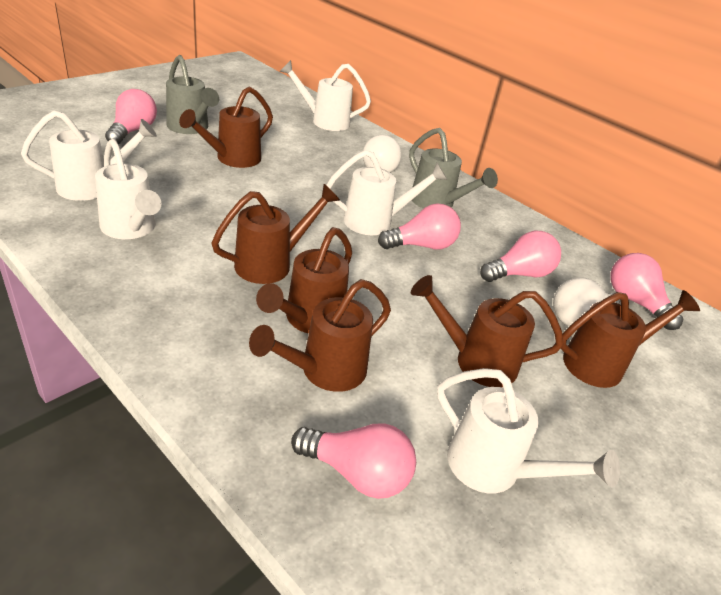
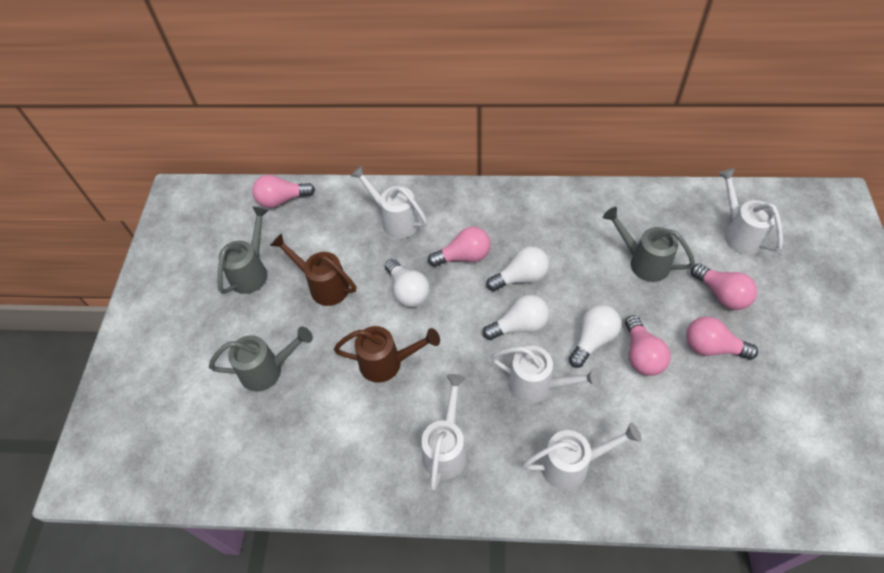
brown watering can: 6 -> 2
grey watering can: 2 -> 3
white light bulb: 2 -> 4

